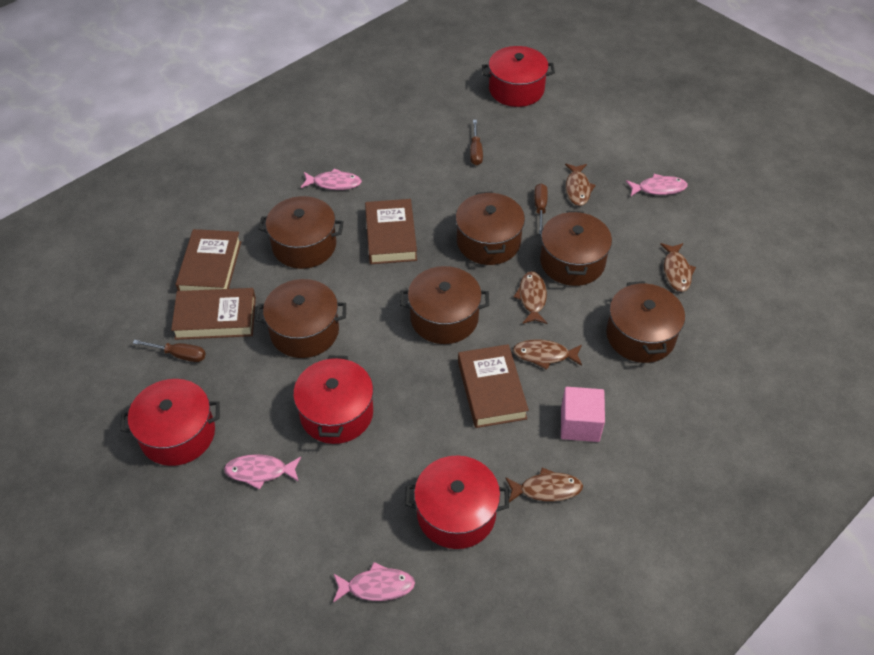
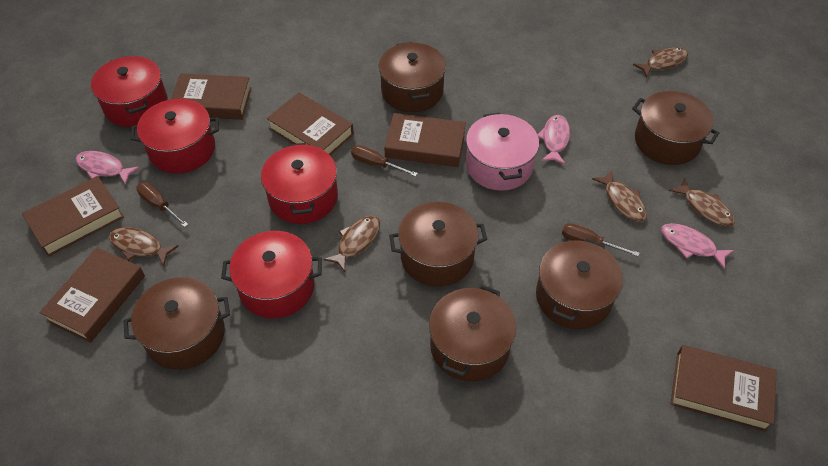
brown book: 4 -> 6
pink cube: 1 -> 0
pink fish: 4 -> 3
pink pot: 0 -> 1

